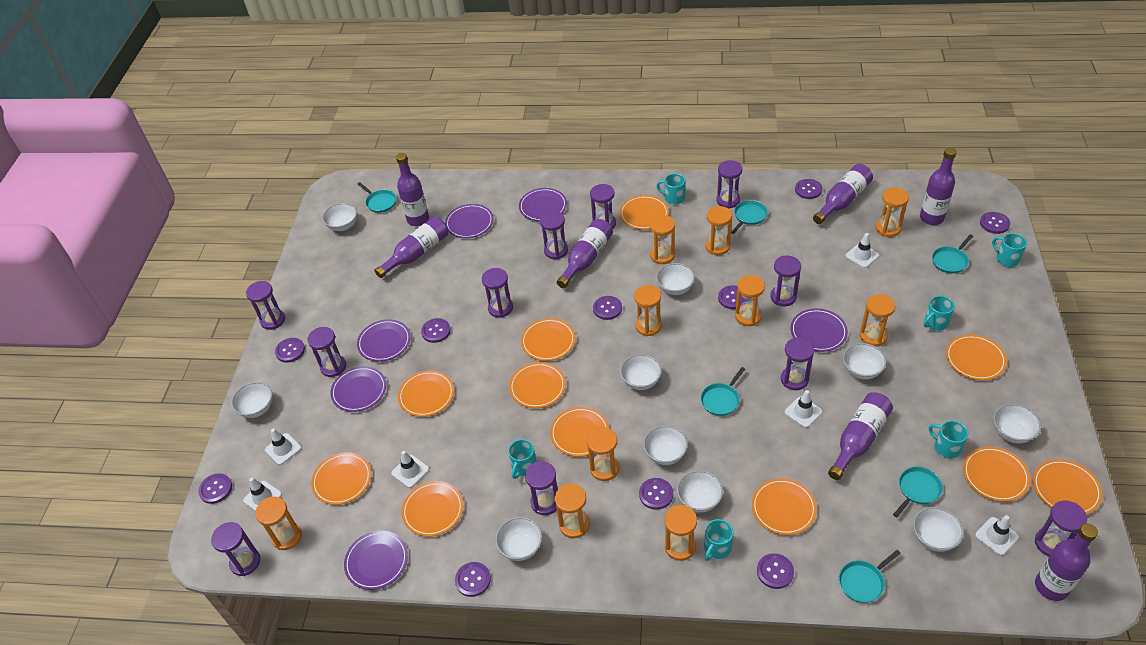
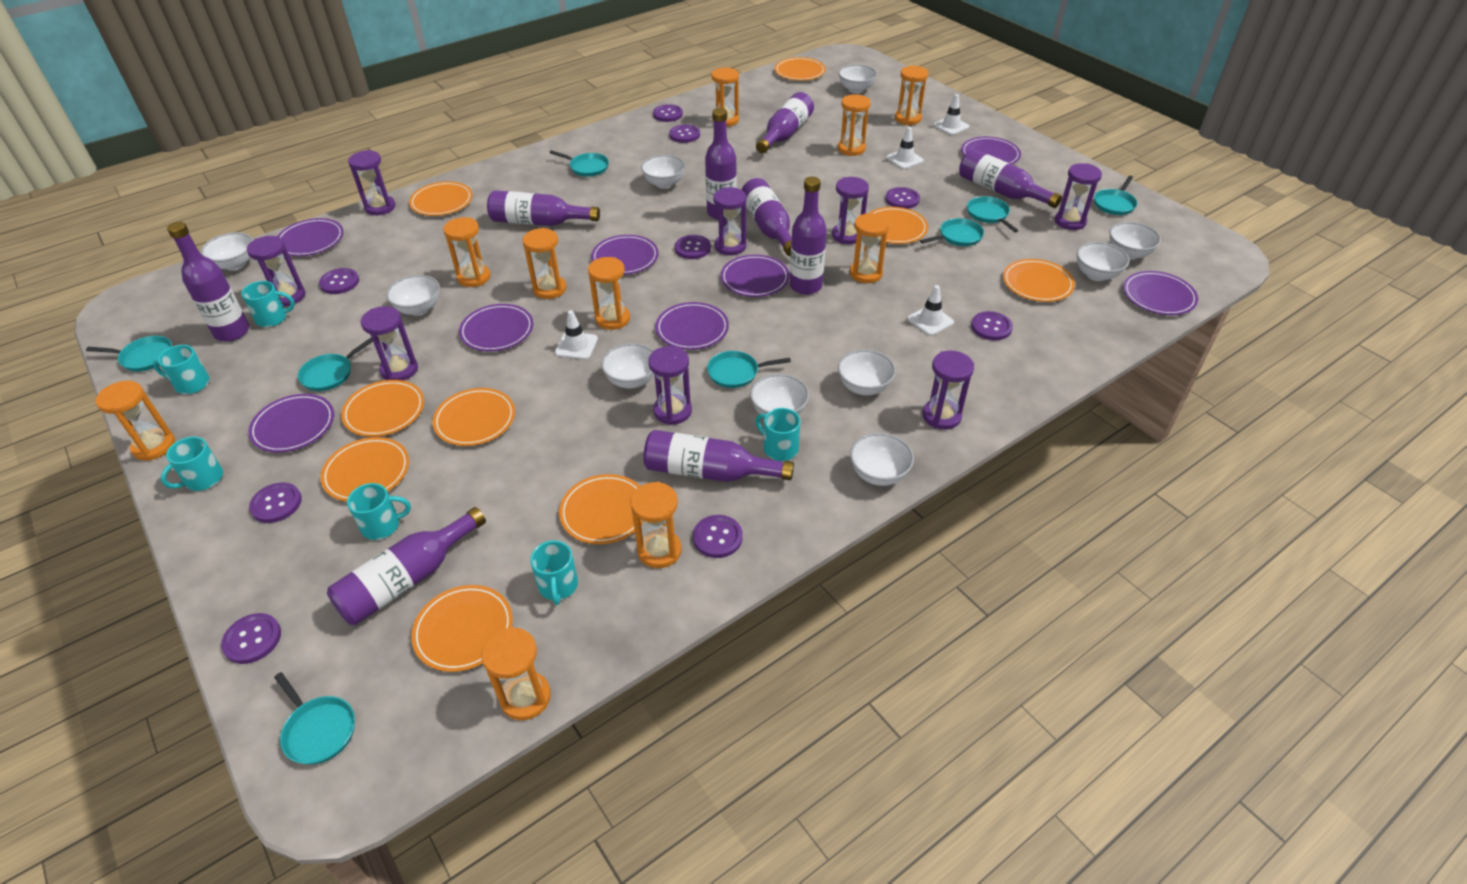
orange plate: 11 -> 9
purple bottle: 7 -> 9
purple button: 10 -> 9
purple hourglass: 11 -> 8
purple plate: 6 -> 8
turquoise pan: 6 -> 8
white traffic cone: 6 -> 4

